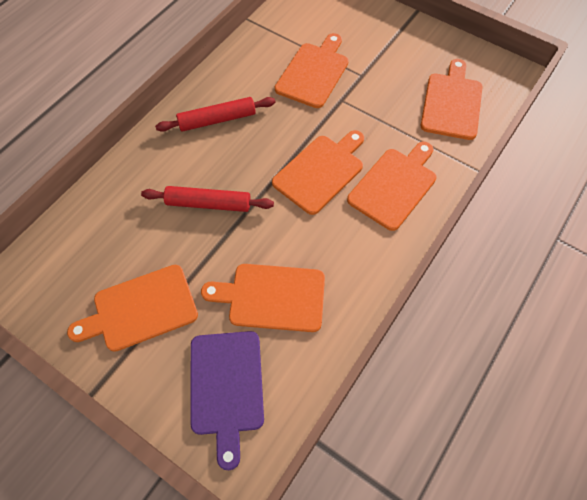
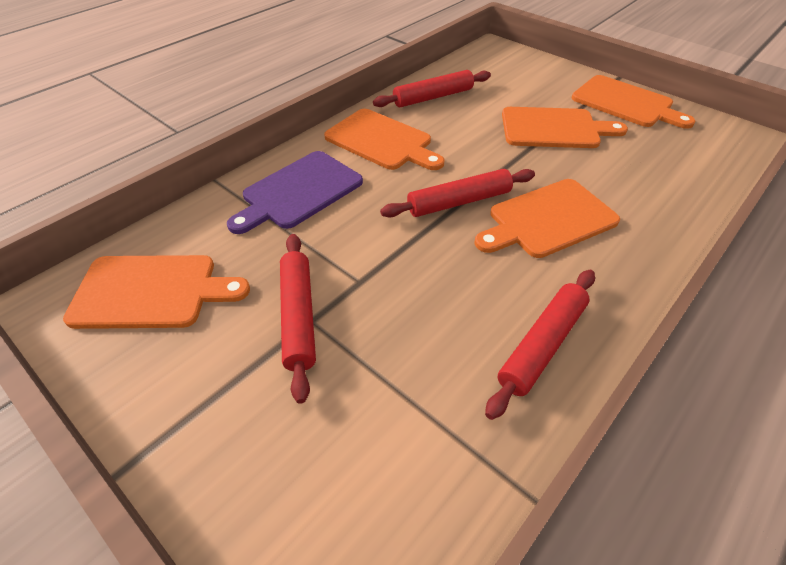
orange cutting board: 6 -> 5
red rolling pin: 2 -> 4

